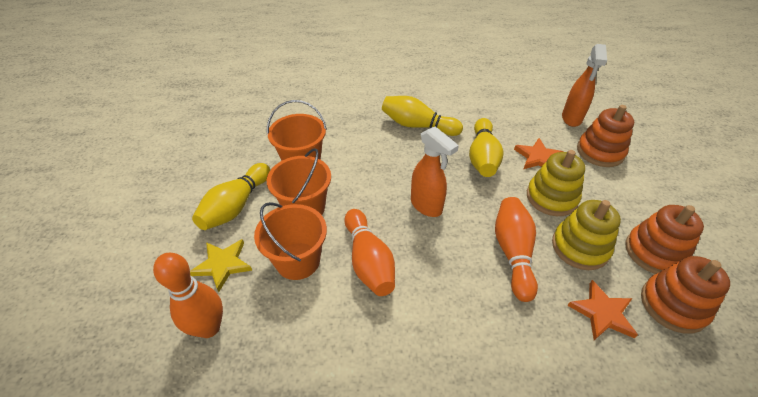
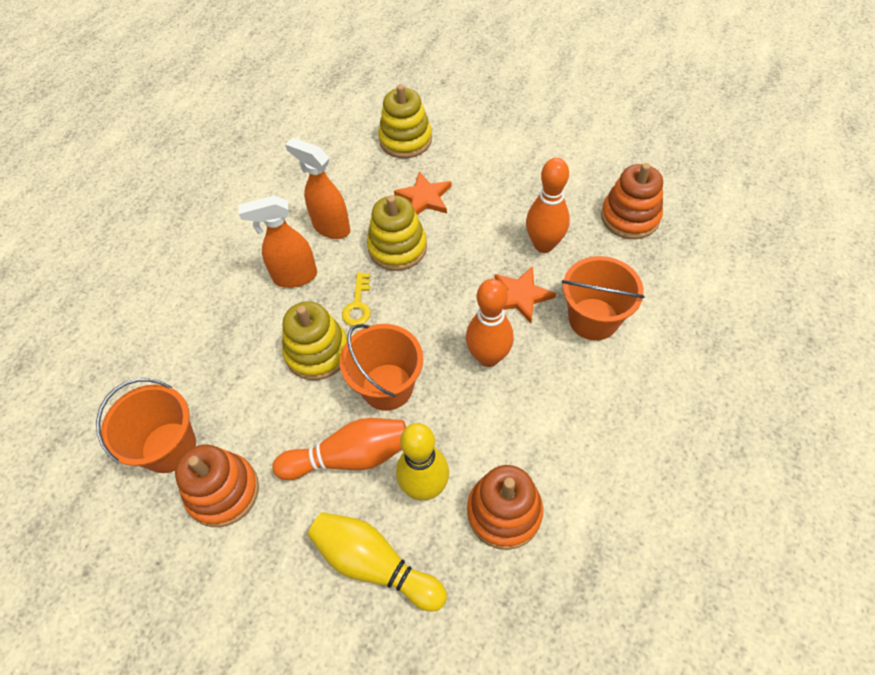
yellow bowling pin: 3 -> 2
yellow key: 0 -> 1
yellow stacking toy: 2 -> 3
yellow star: 1 -> 0

